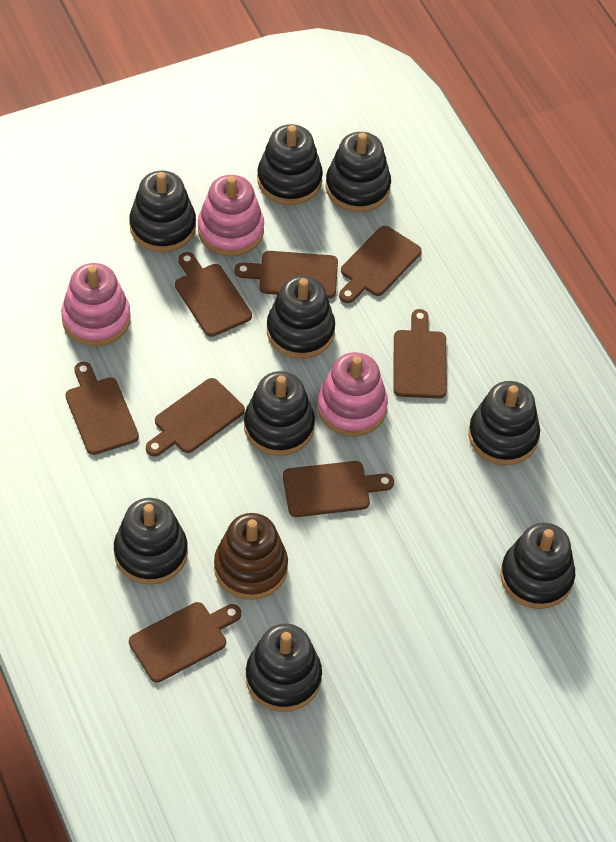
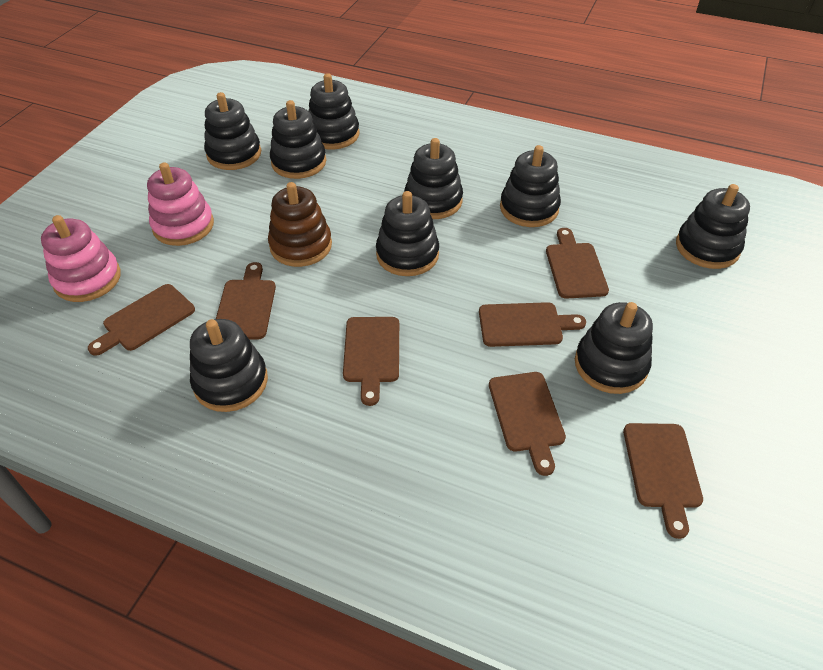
brown cutting board: 8 -> 7
pink stacking toy: 3 -> 2

